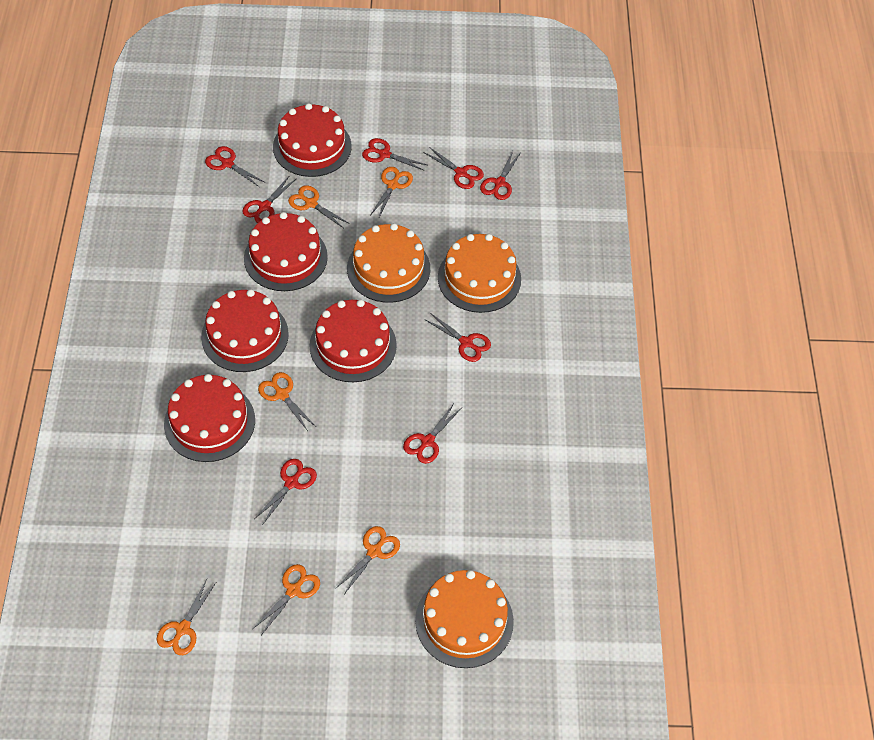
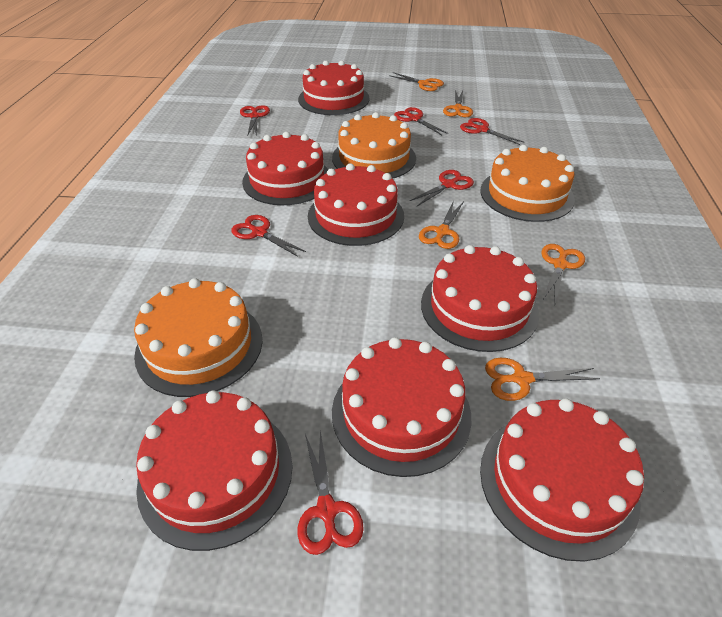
orange scissors: 6 -> 5
red cake: 5 -> 7
red scissors: 8 -> 6

